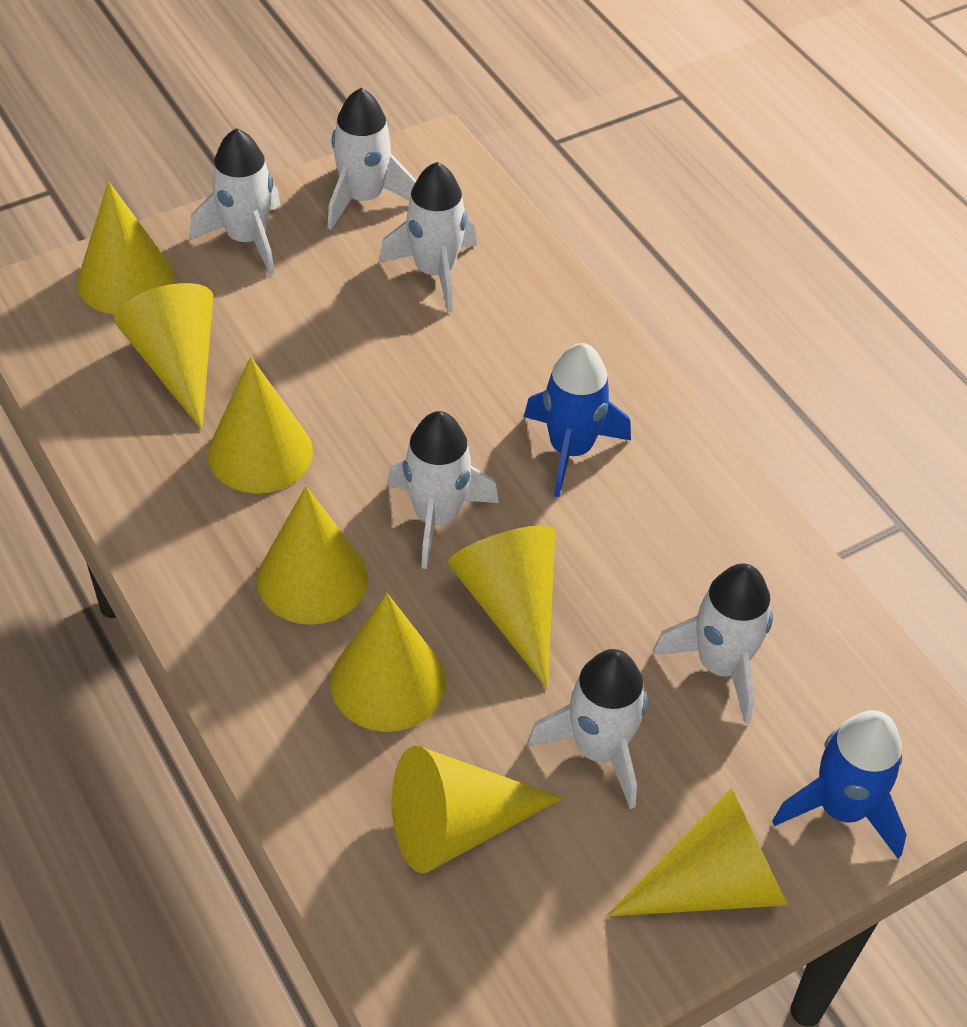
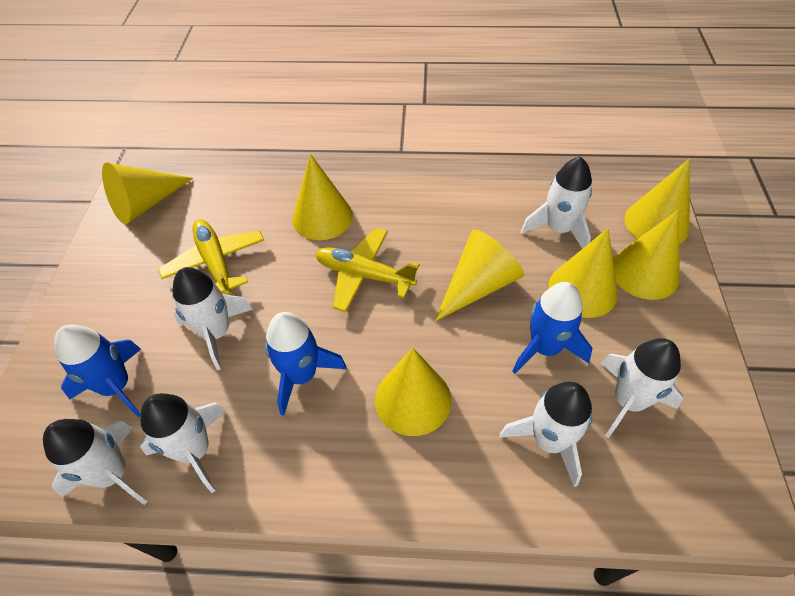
blue rocket: 2 -> 3
yellow cone: 8 -> 7
yellow plane: 0 -> 2

